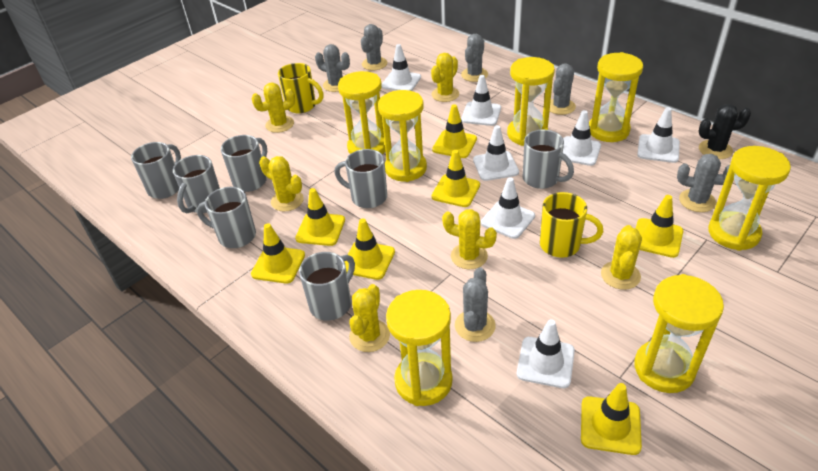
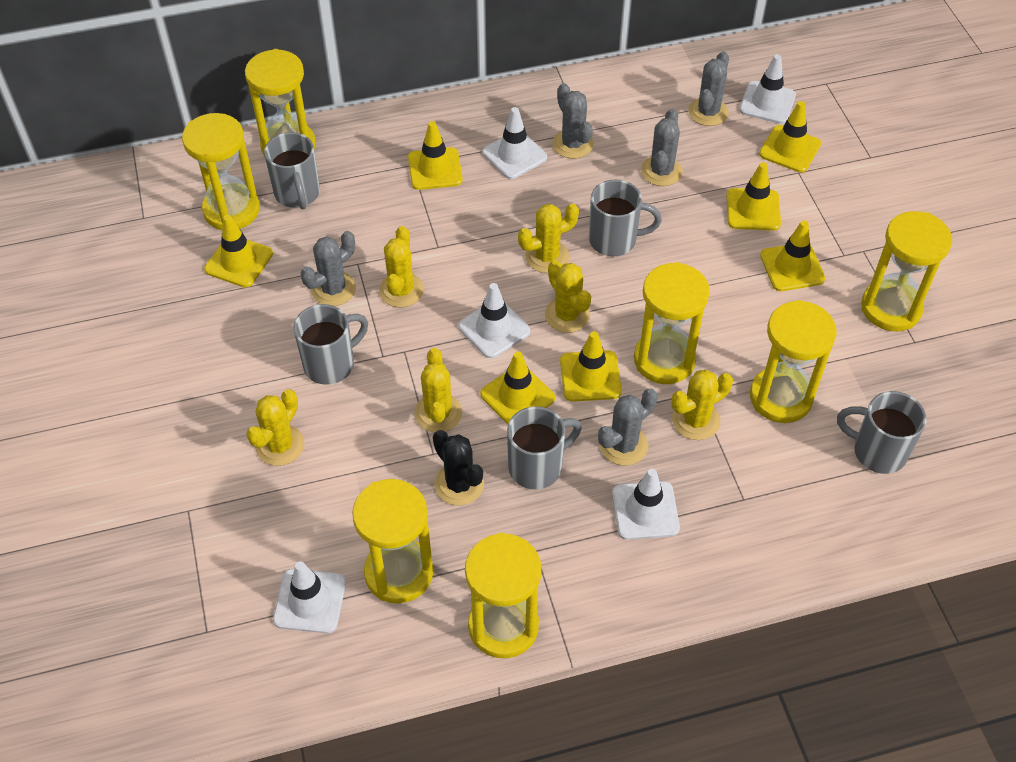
grey cactus: 6 -> 5
grey mug: 7 -> 5
white traffic cone: 7 -> 5
yellow mug: 2 -> 0

